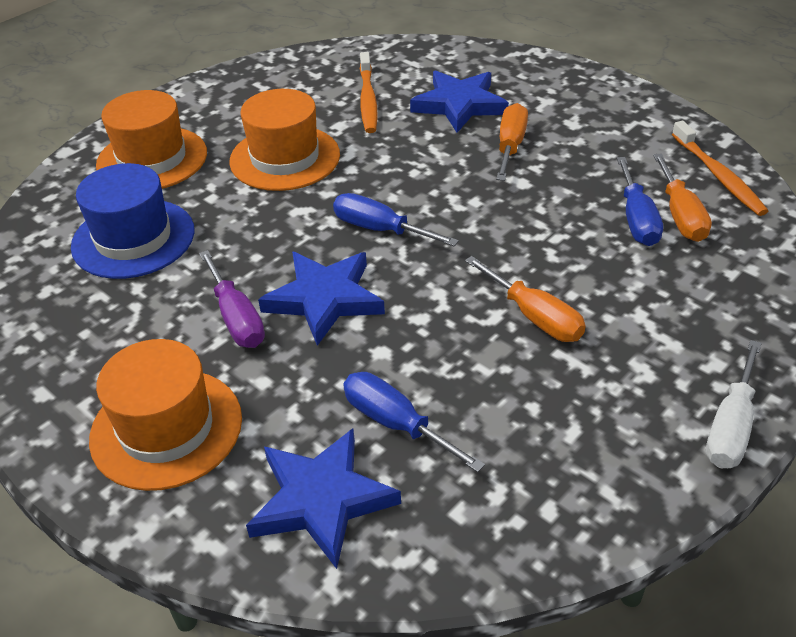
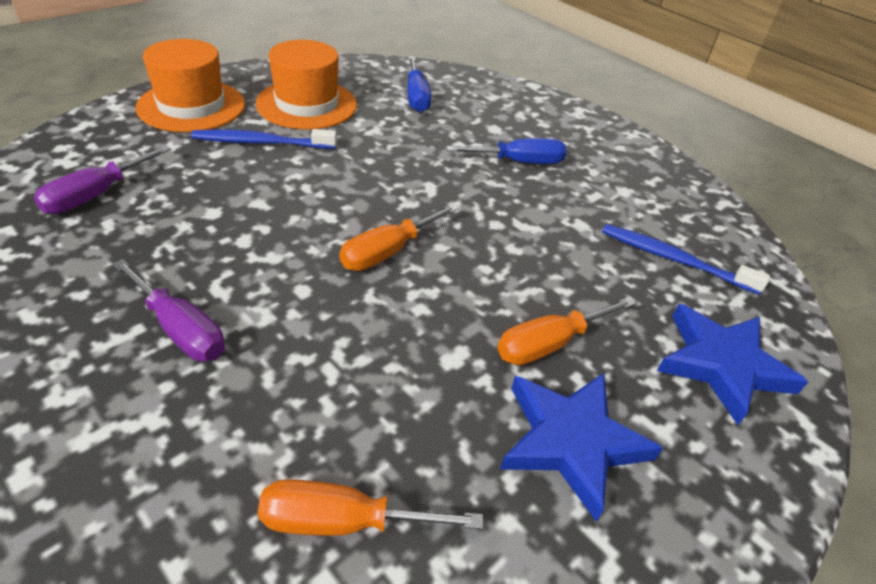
blue hat: 1 -> 0
blue screwdriver: 3 -> 2
blue star: 3 -> 2
blue toothbrush: 0 -> 2
orange hat: 3 -> 2
orange toothbrush: 2 -> 0
purple screwdriver: 1 -> 2
white screwdriver: 1 -> 0

